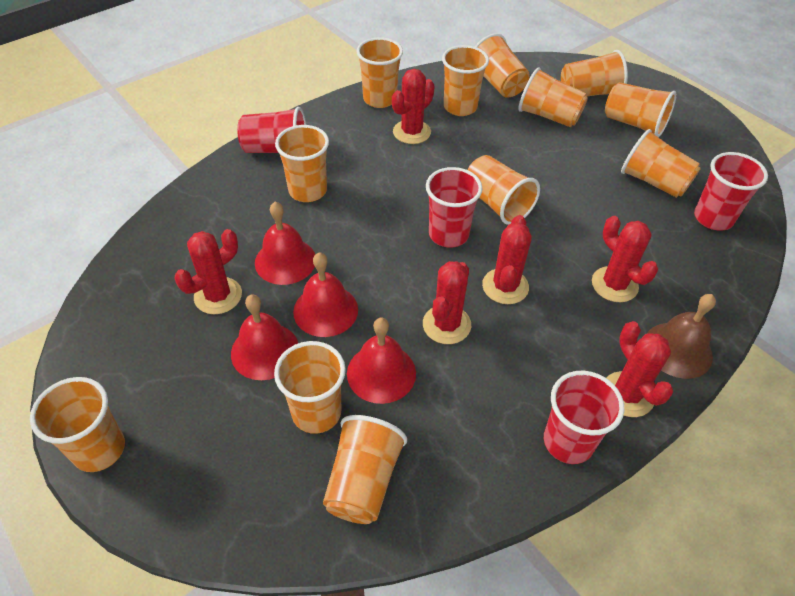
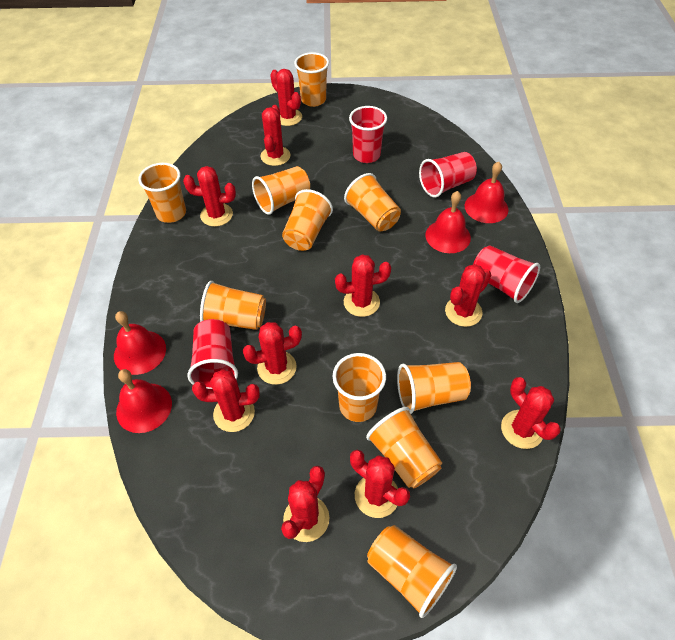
brown bell: 1 -> 0
orange cup: 12 -> 10
red cactus: 6 -> 10

